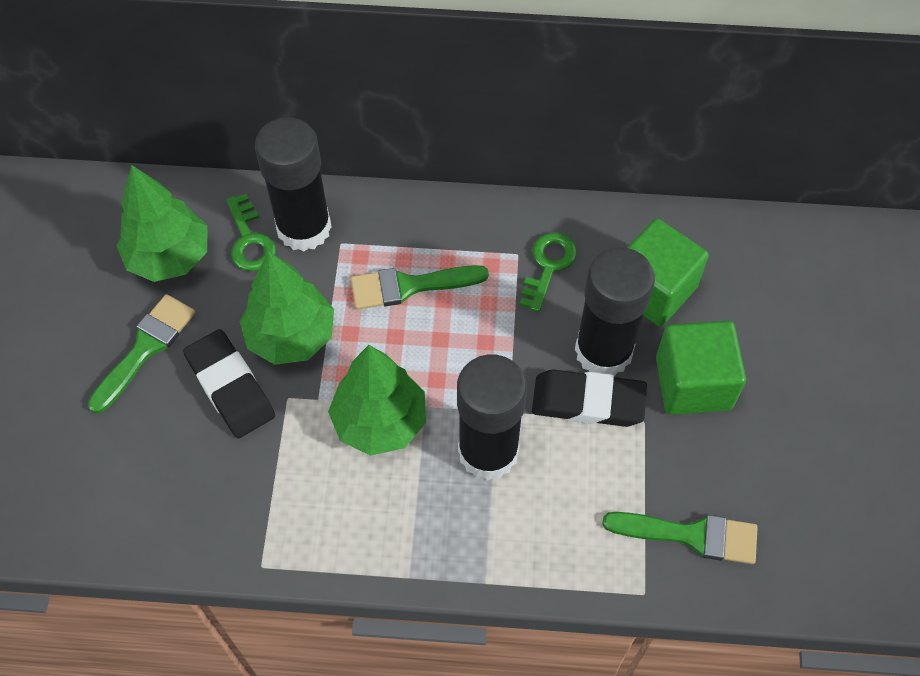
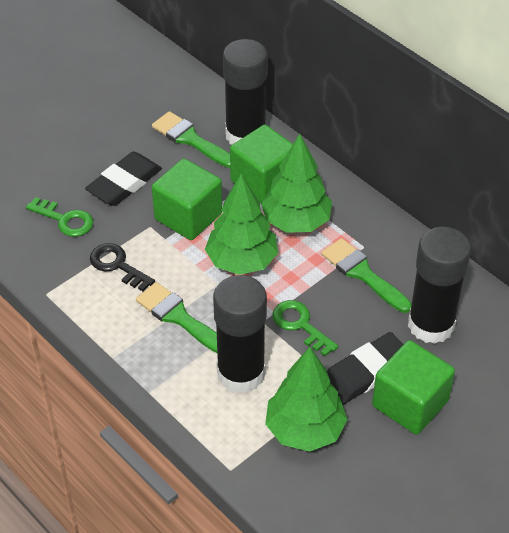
black key: 0 -> 1
green cube: 2 -> 3

